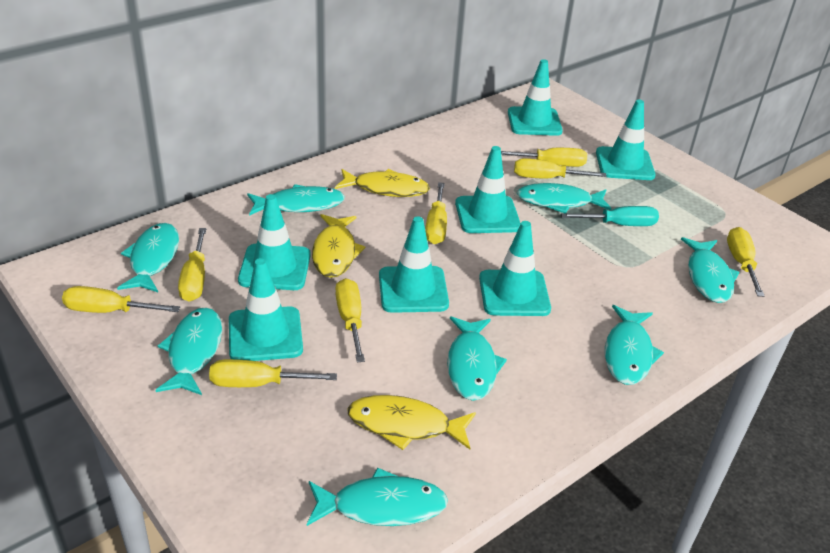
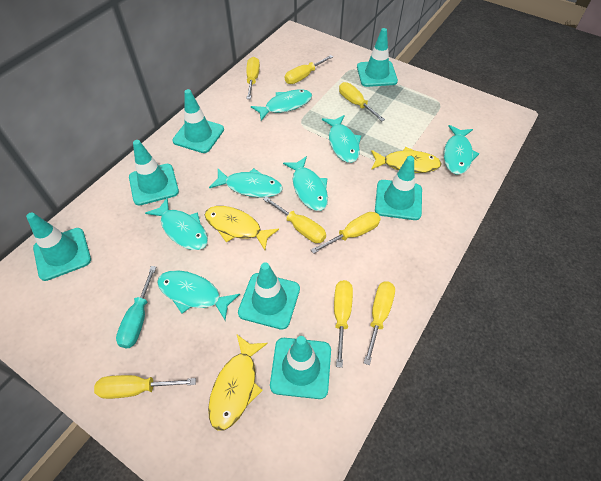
turquoise fish: 8 -> 7

